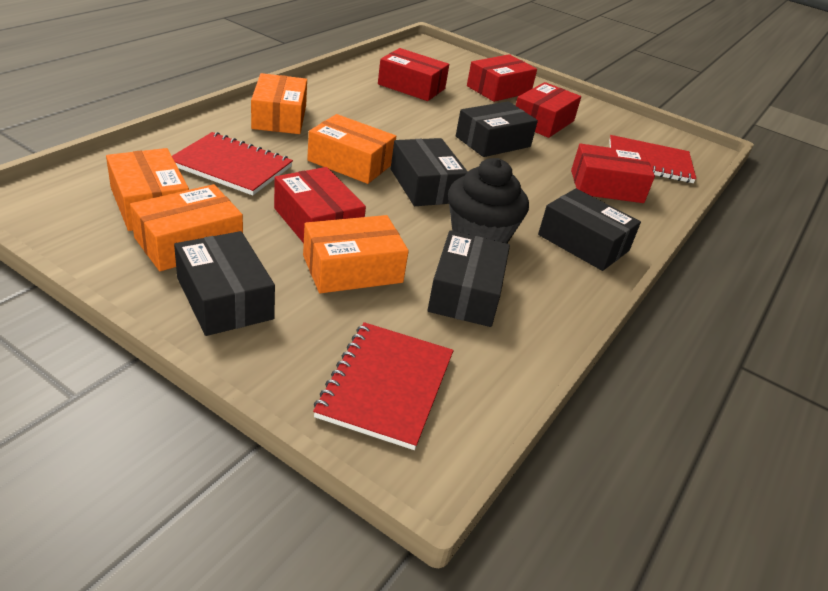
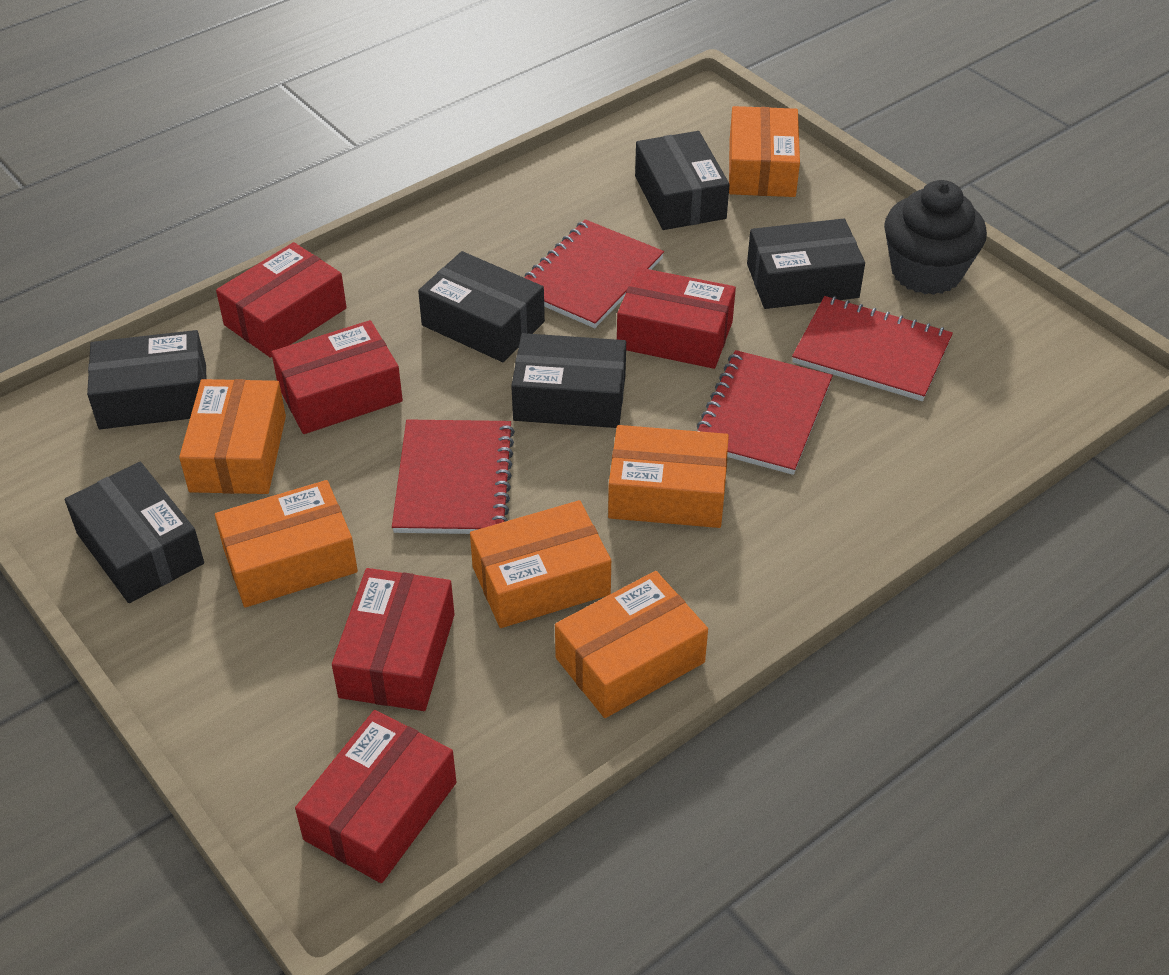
black box: 5 -> 6
orange box: 5 -> 6
red notebook: 3 -> 4

